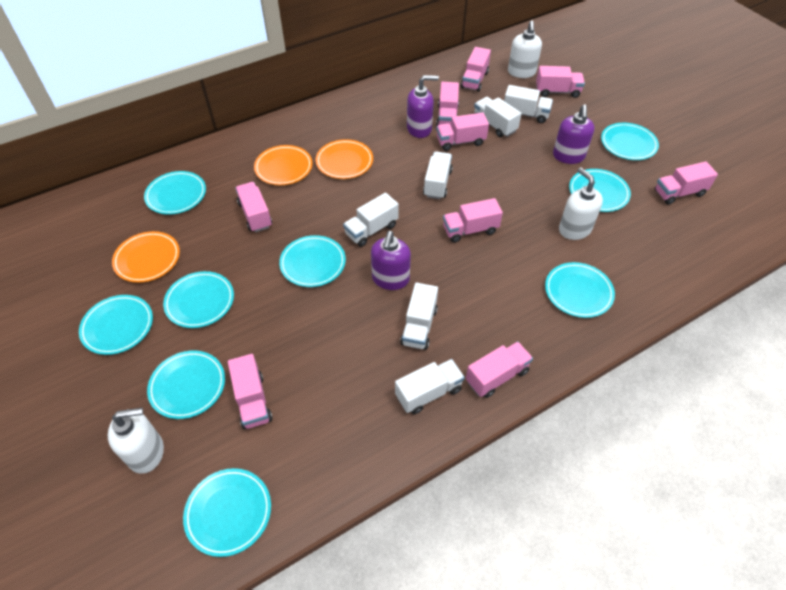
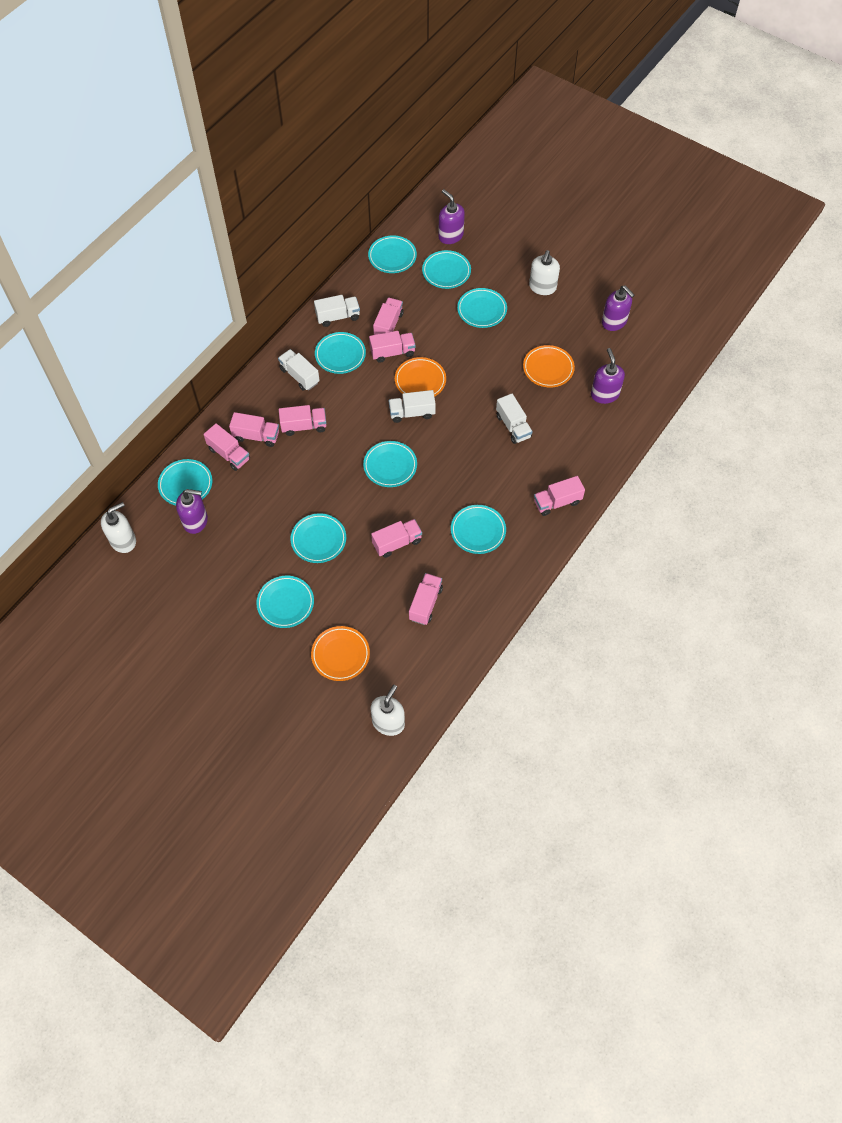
pink truck: 9 -> 8
purple soap dispenser: 3 -> 4
white truck: 6 -> 4

